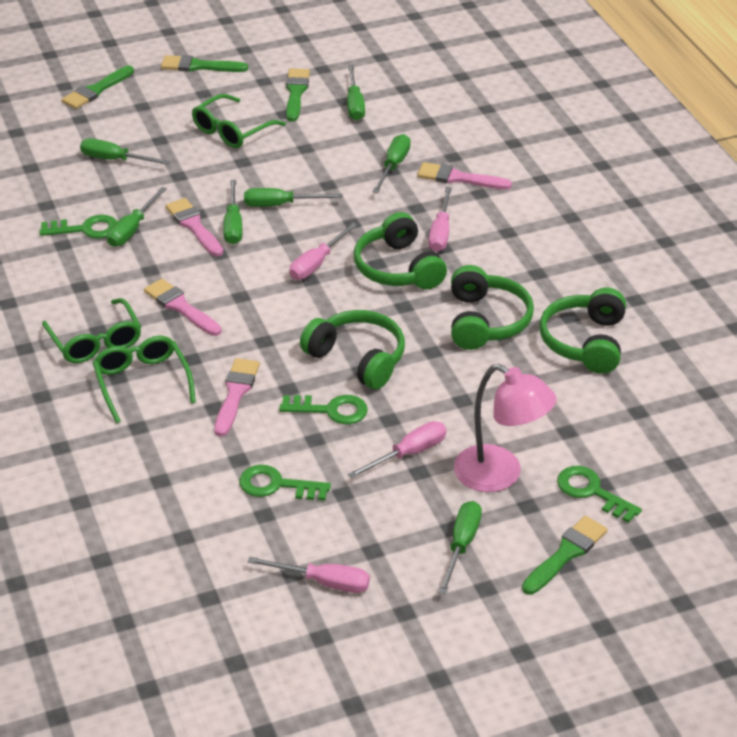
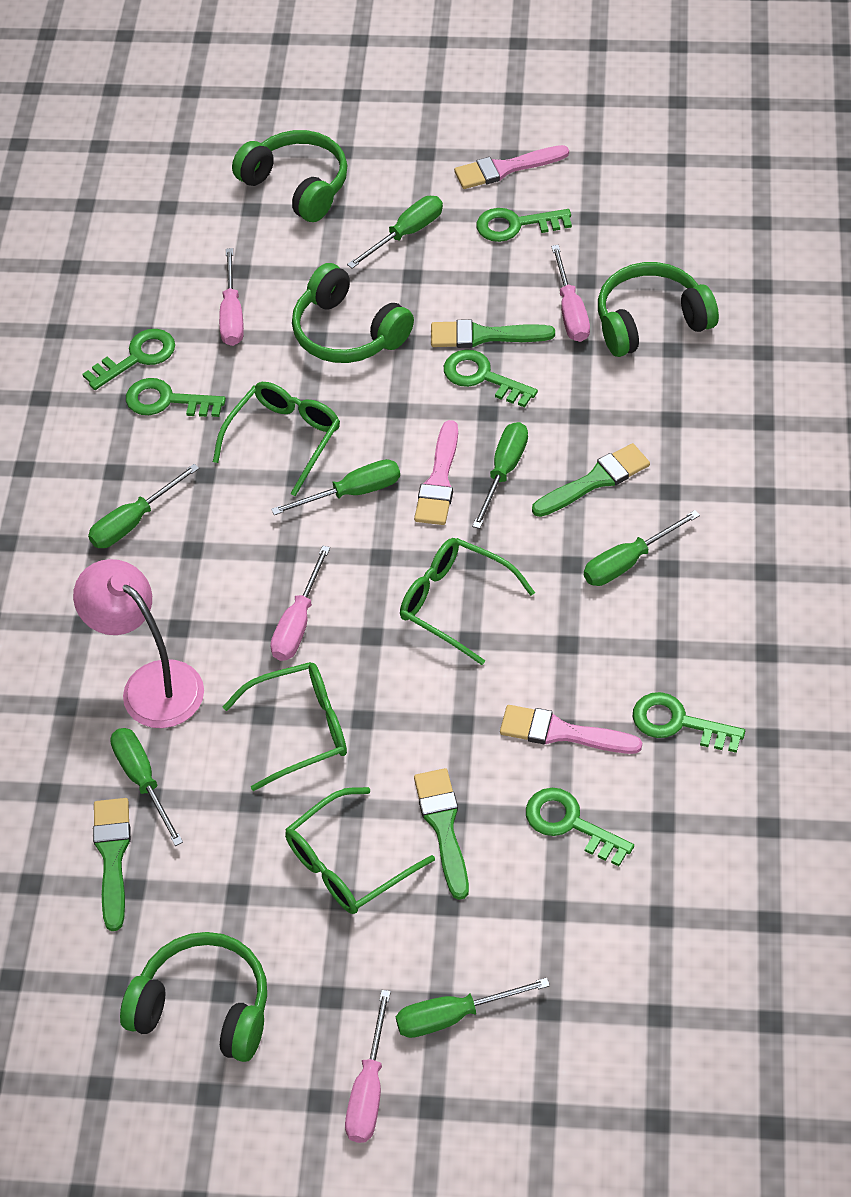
green glasses: 3 -> 4
green key: 4 -> 6
pink brush: 4 -> 3

